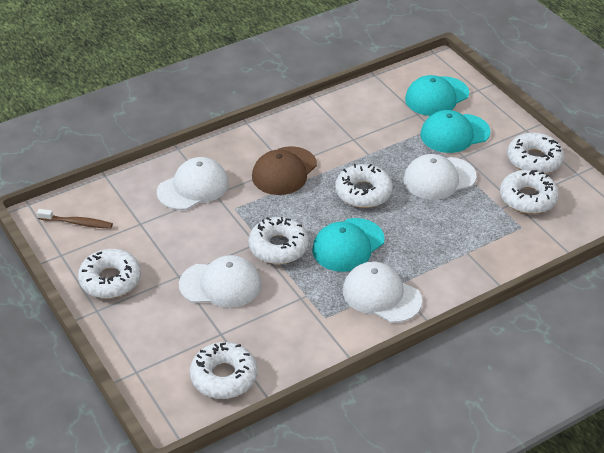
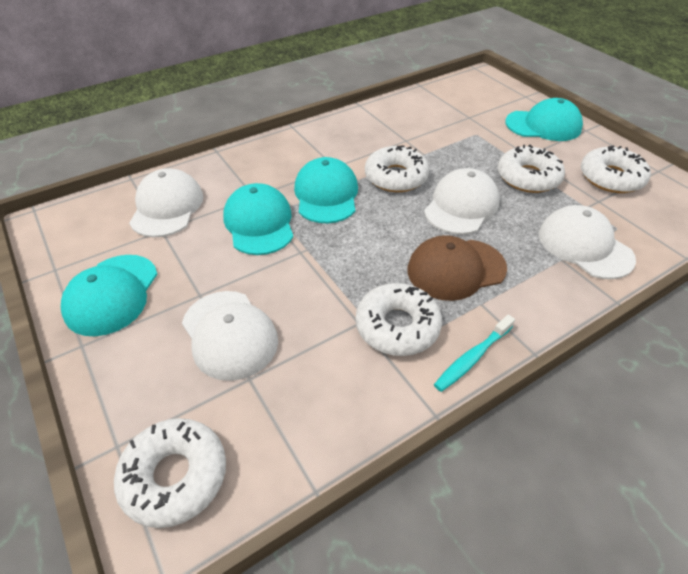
brown toothbrush: 1 -> 0
turquoise cap: 3 -> 4
turquoise toothbrush: 0 -> 1
white donut: 6 -> 5

